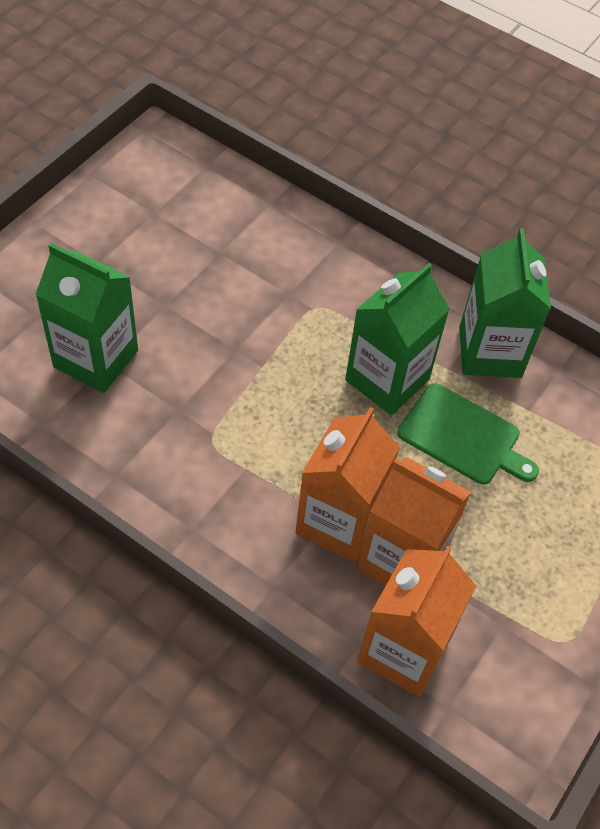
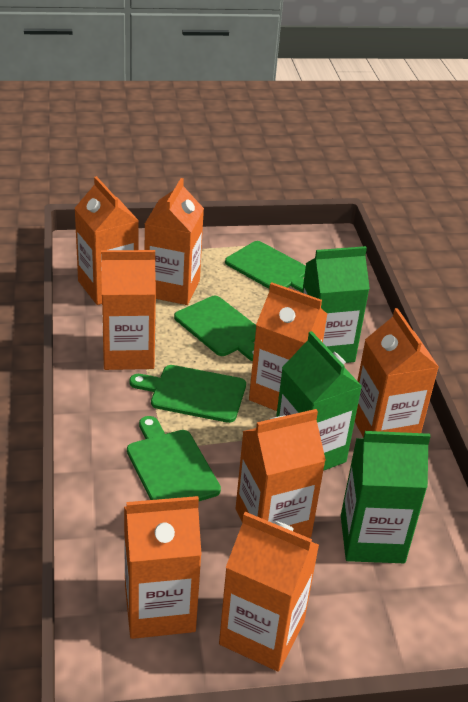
green cutting board: 1 -> 4
orange carton: 3 -> 8

